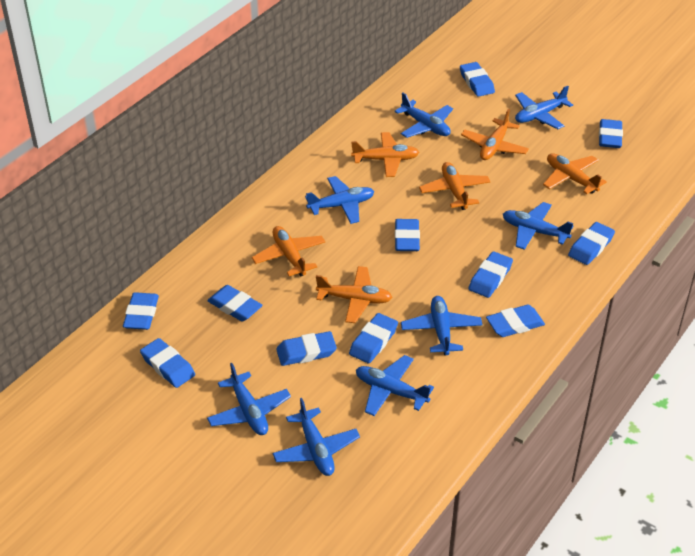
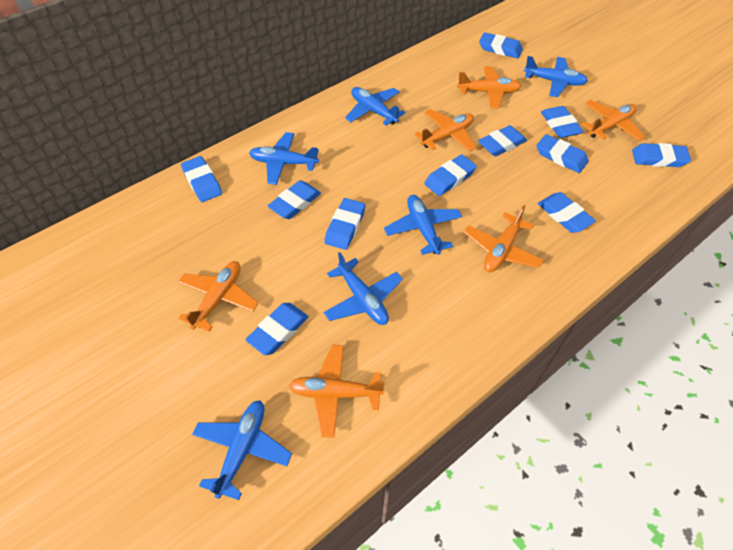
blue plane: 8 -> 6

